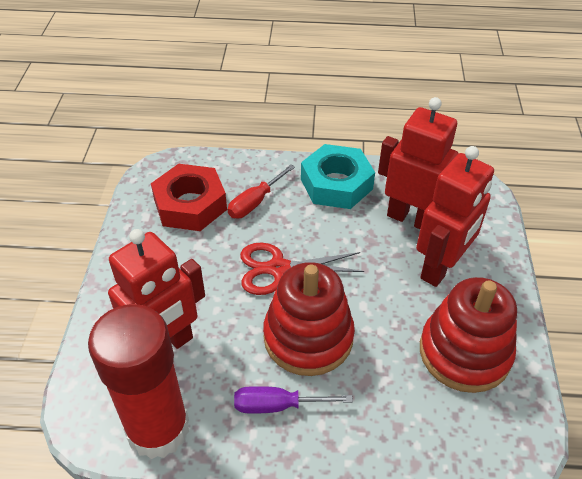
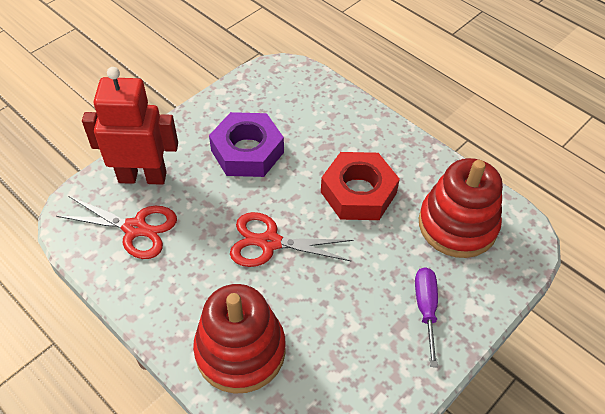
purple nut: 0 -> 1
red glue stick: 1 -> 0
red robot: 3 -> 1
red scissors: 1 -> 2
red screwdriver: 1 -> 0
turquoise nut: 1 -> 0

